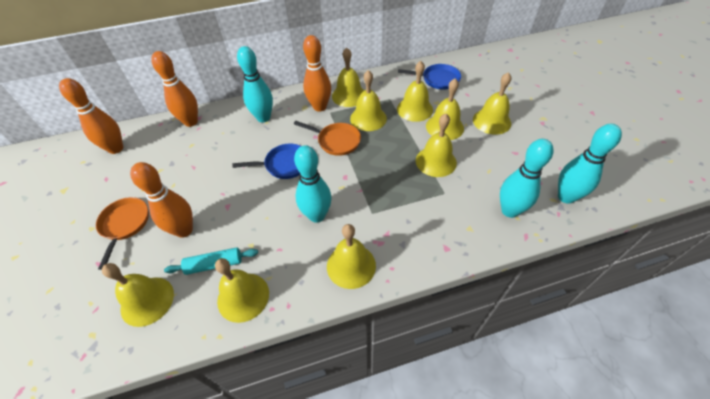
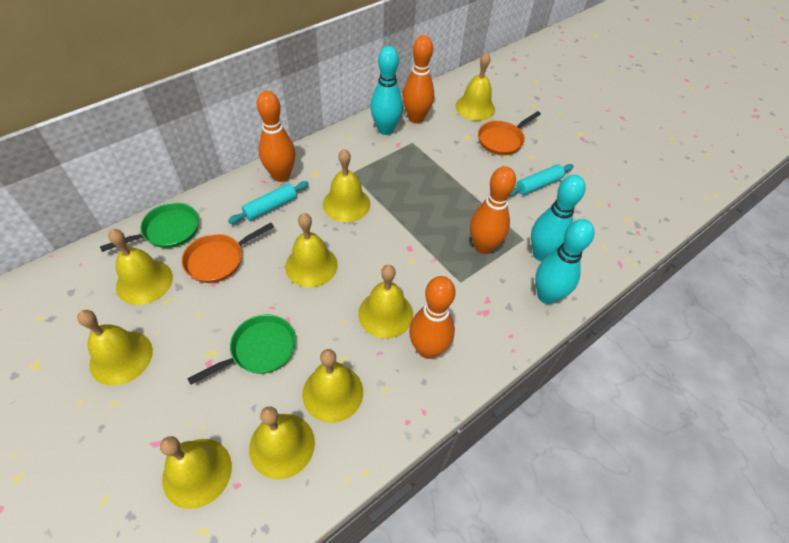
blue pan: 2 -> 0
green pan: 0 -> 2
turquoise bowling pin: 4 -> 3
turquoise rolling pin: 1 -> 2

